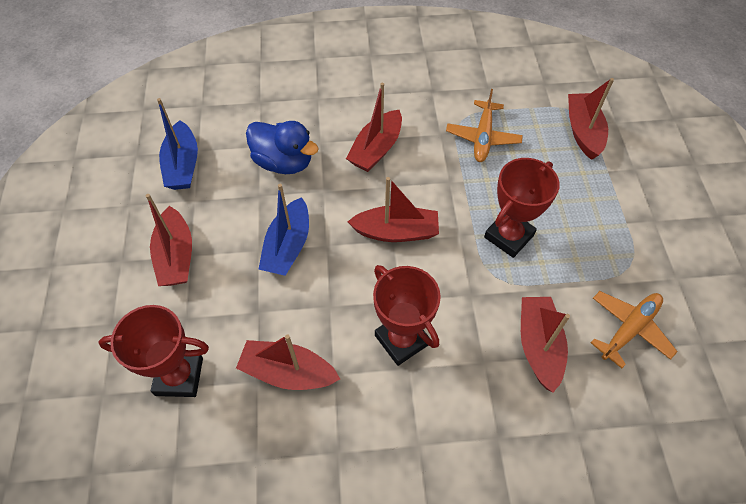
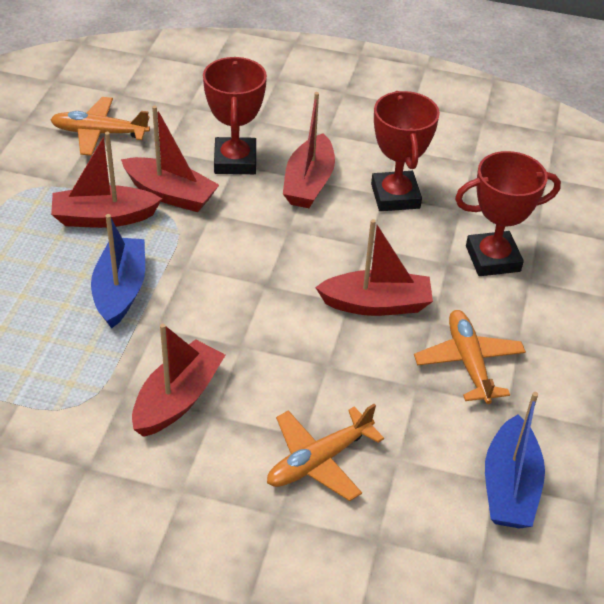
blue duck: 1 -> 0
orange plane: 2 -> 3
red boat: 6 -> 5

